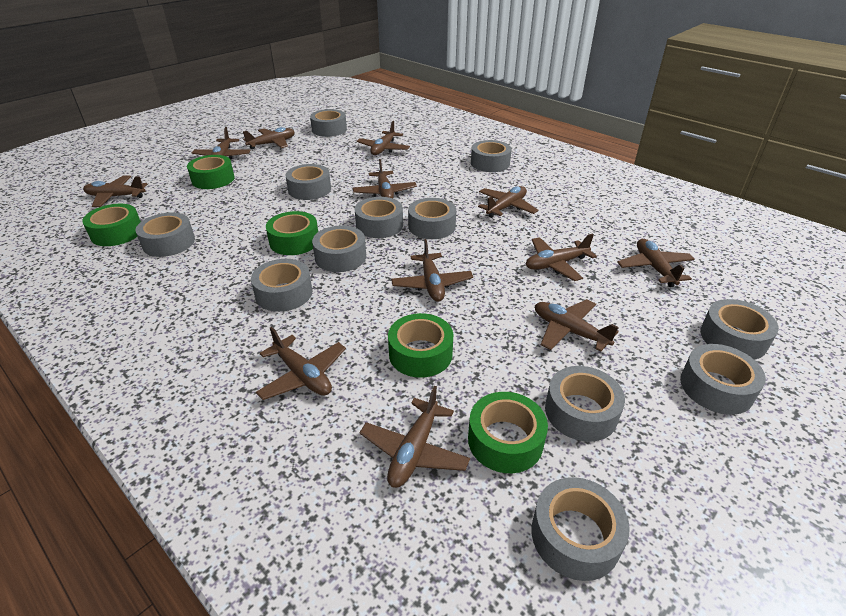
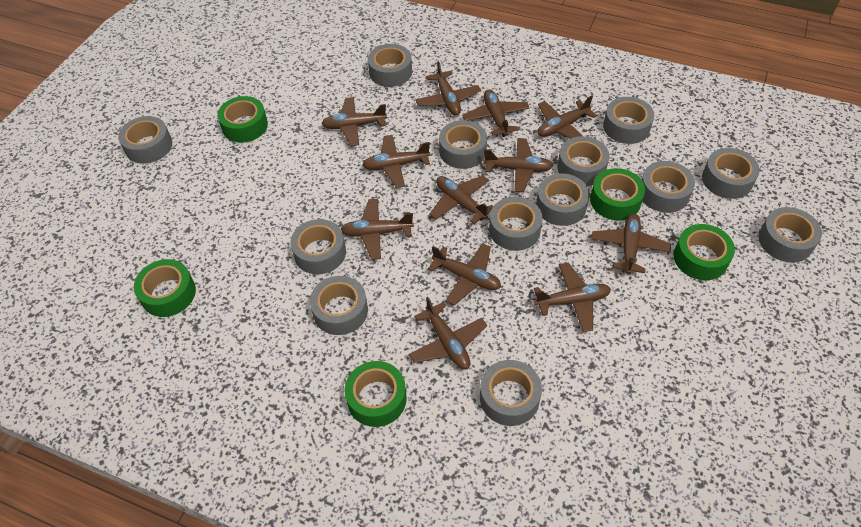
grey tape: 12 -> 13

